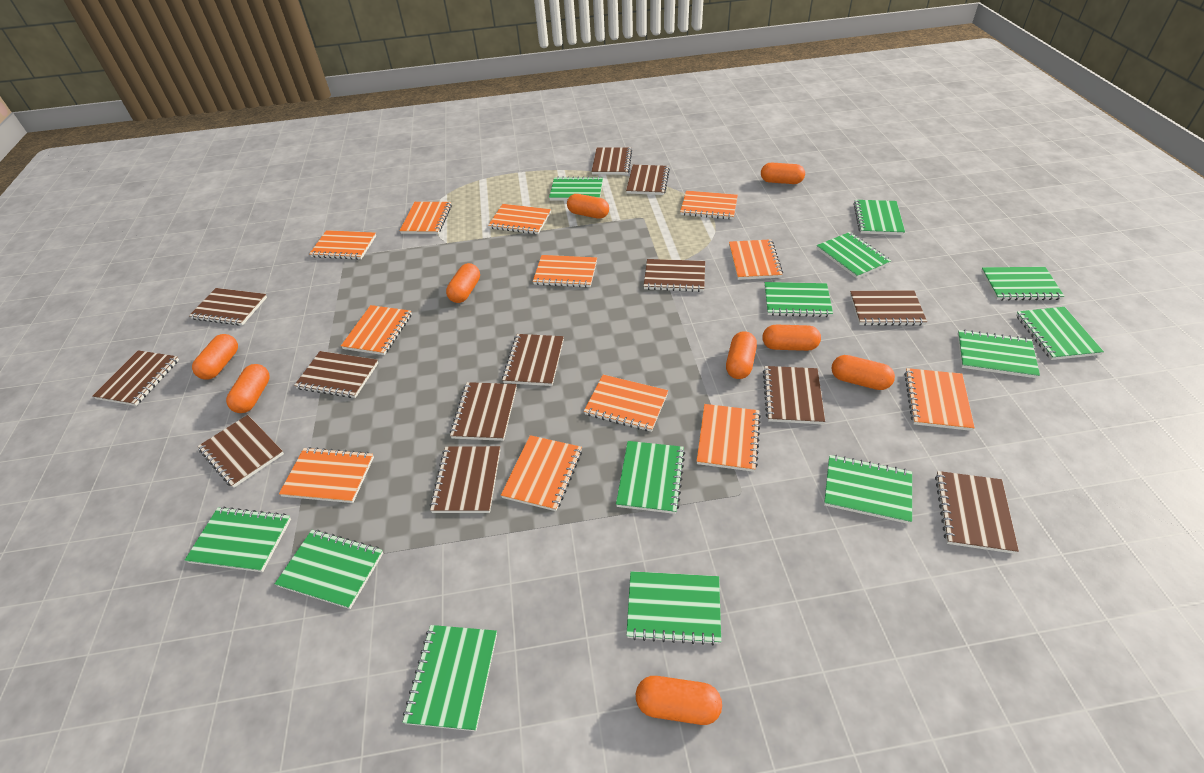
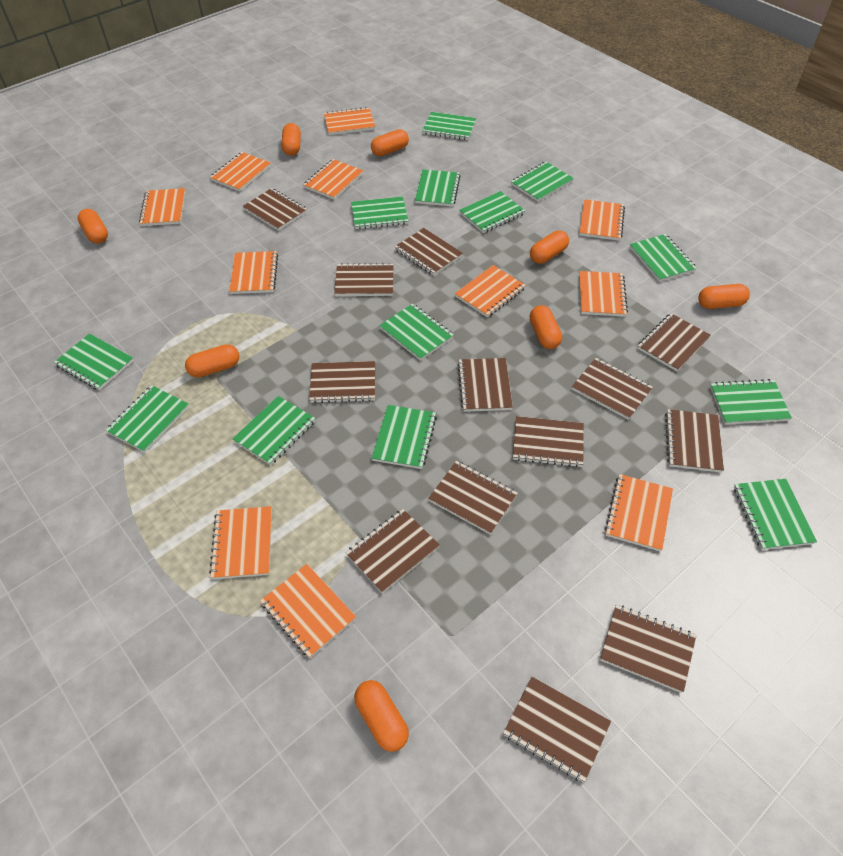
orange capsule: 9 -> 8
orange notebook: 12 -> 11

